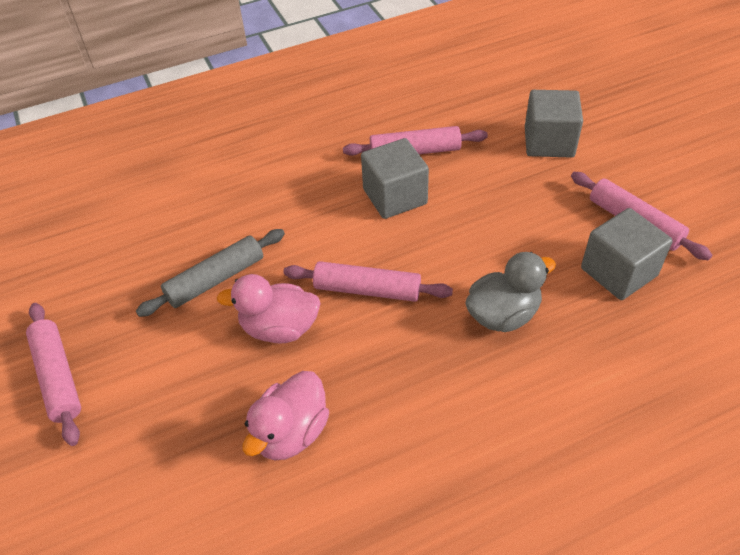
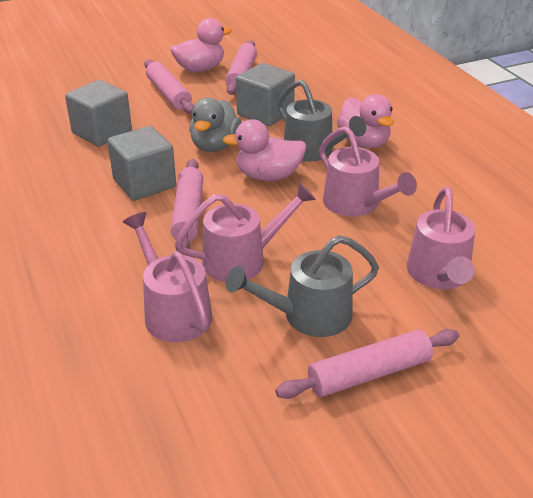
grey rolling pin: 1 -> 0
grey watering can: 0 -> 2
pink duck: 2 -> 3
pink watering can: 0 -> 4

